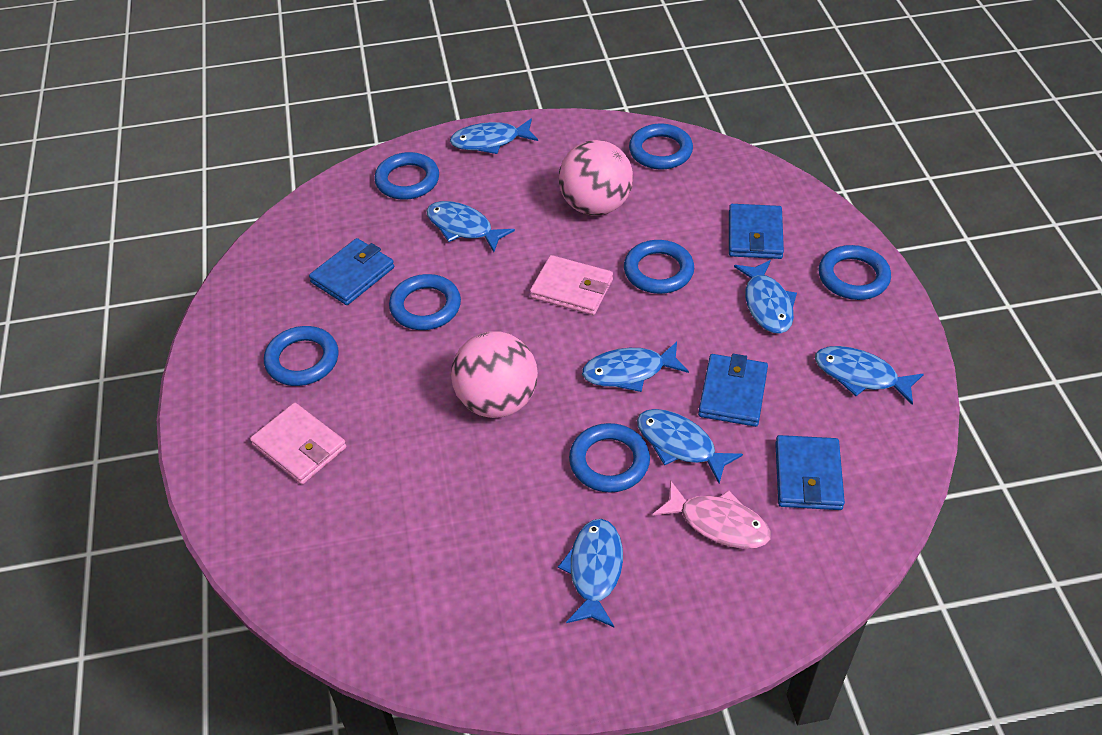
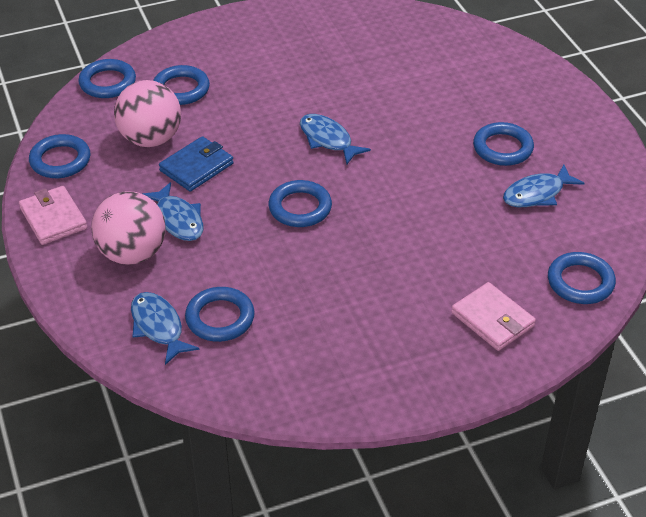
blue fish: 7 -> 4
blue wallet: 4 -> 1
pink fish: 1 -> 0

